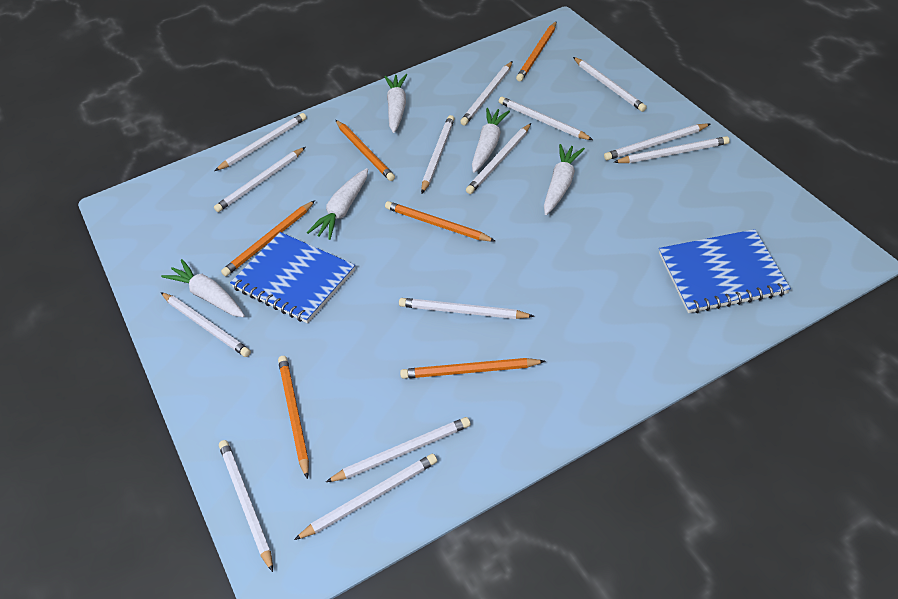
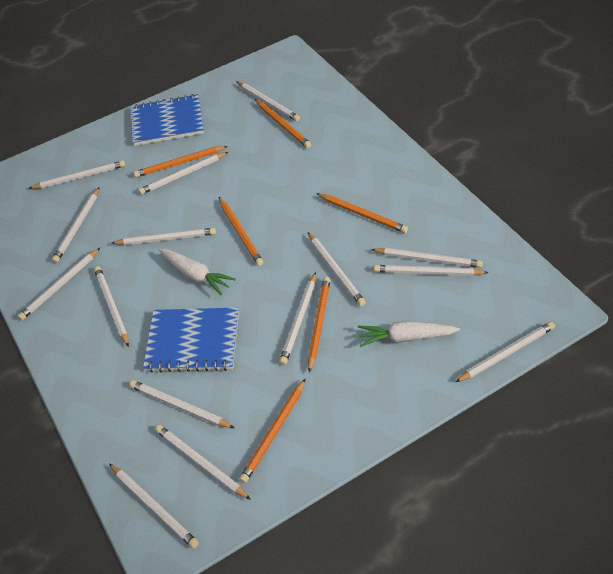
white carrot: 5 -> 2
white pencil: 14 -> 15

